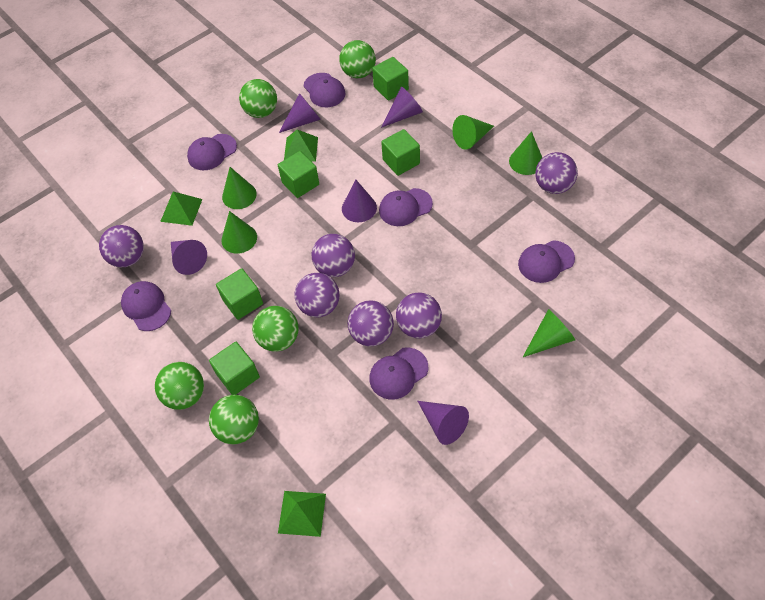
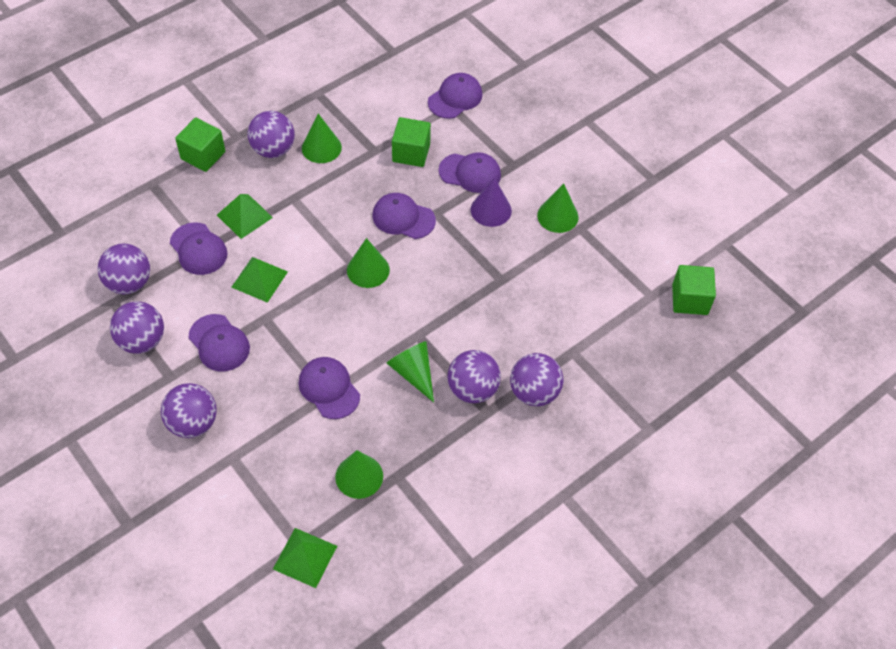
green ball: 5 -> 0
green cube: 5 -> 3
purple cone: 5 -> 1

